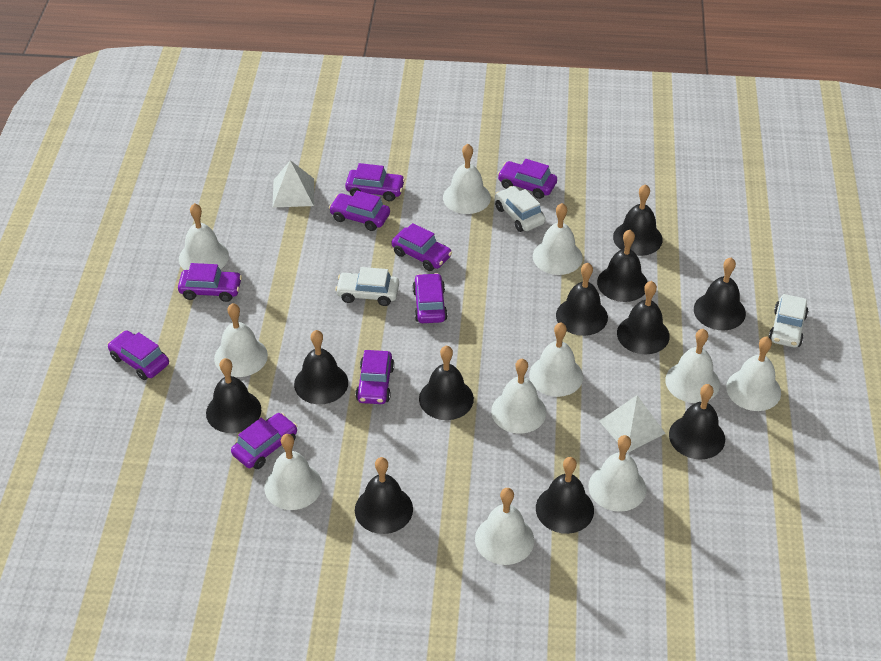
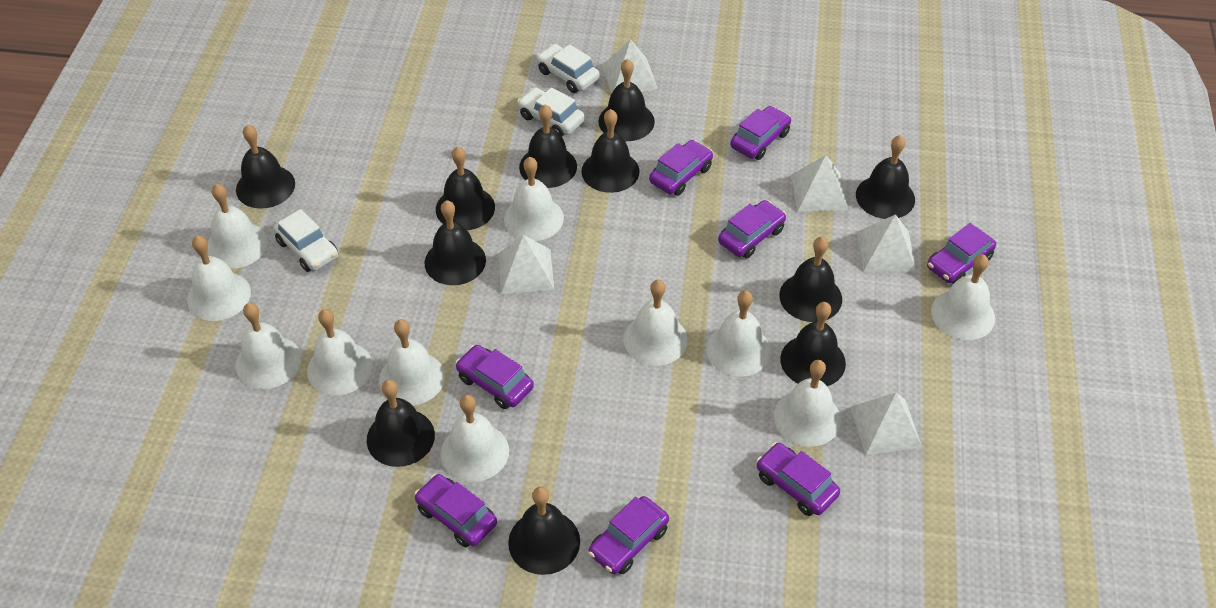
purple car: 9 -> 8
white pyramid: 2 -> 5

